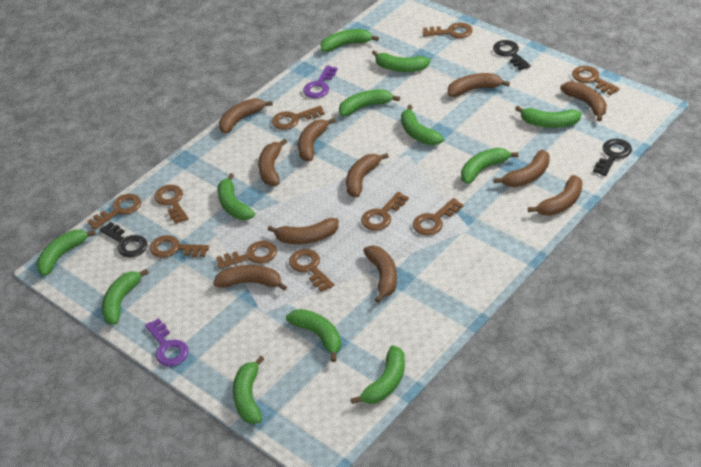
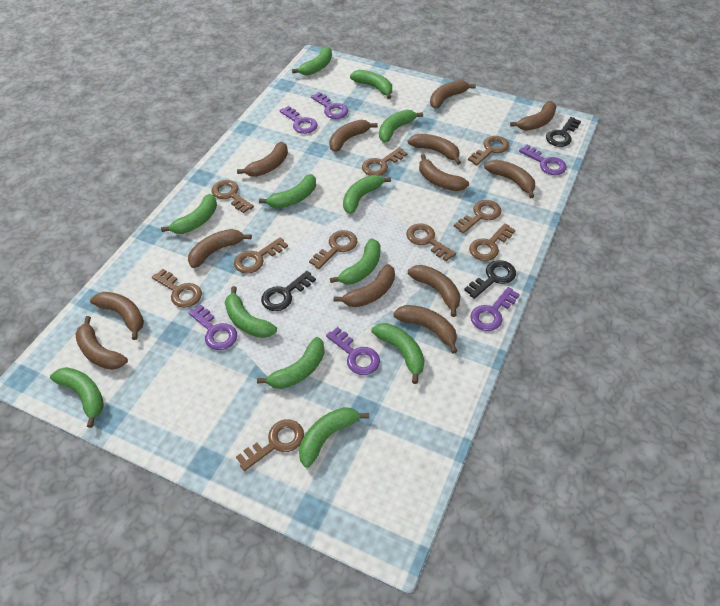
brown banana: 11 -> 13
purple key: 2 -> 6

